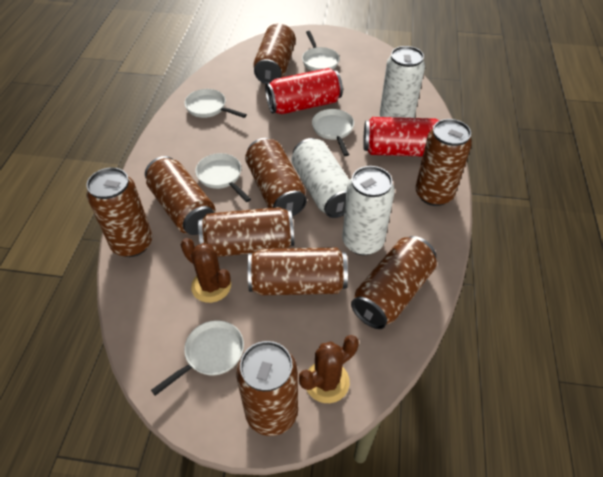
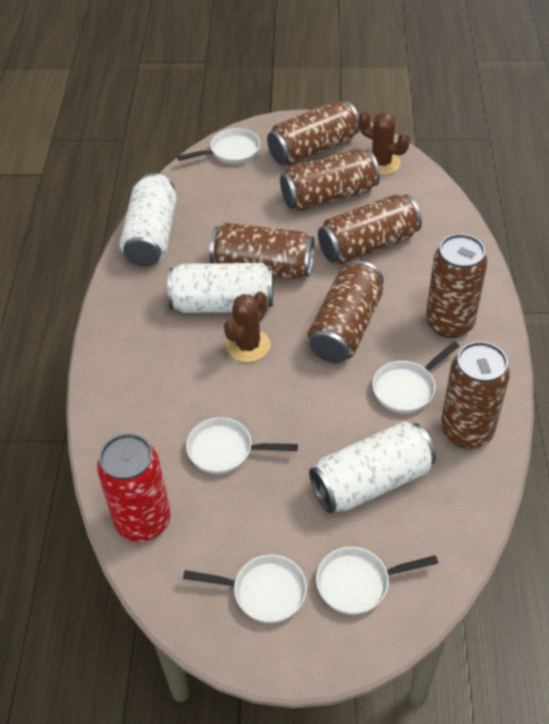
brown can: 9 -> 7
red can: 2 -> 1

